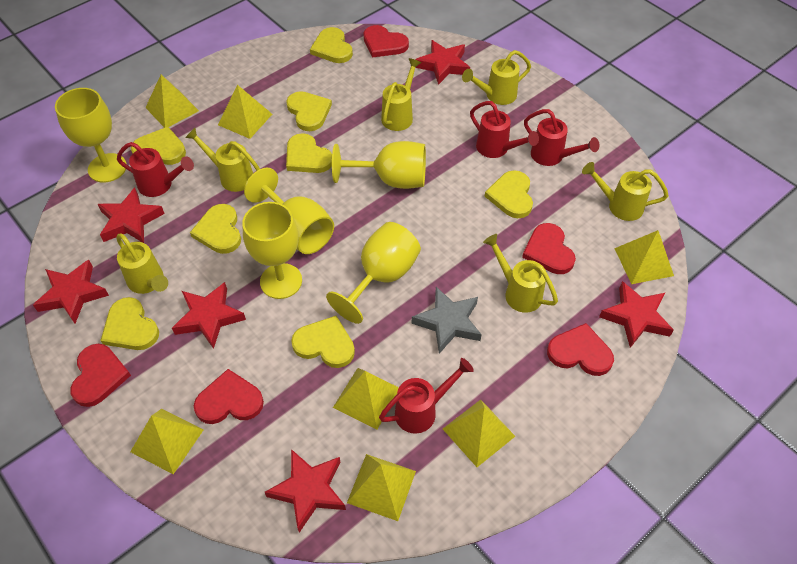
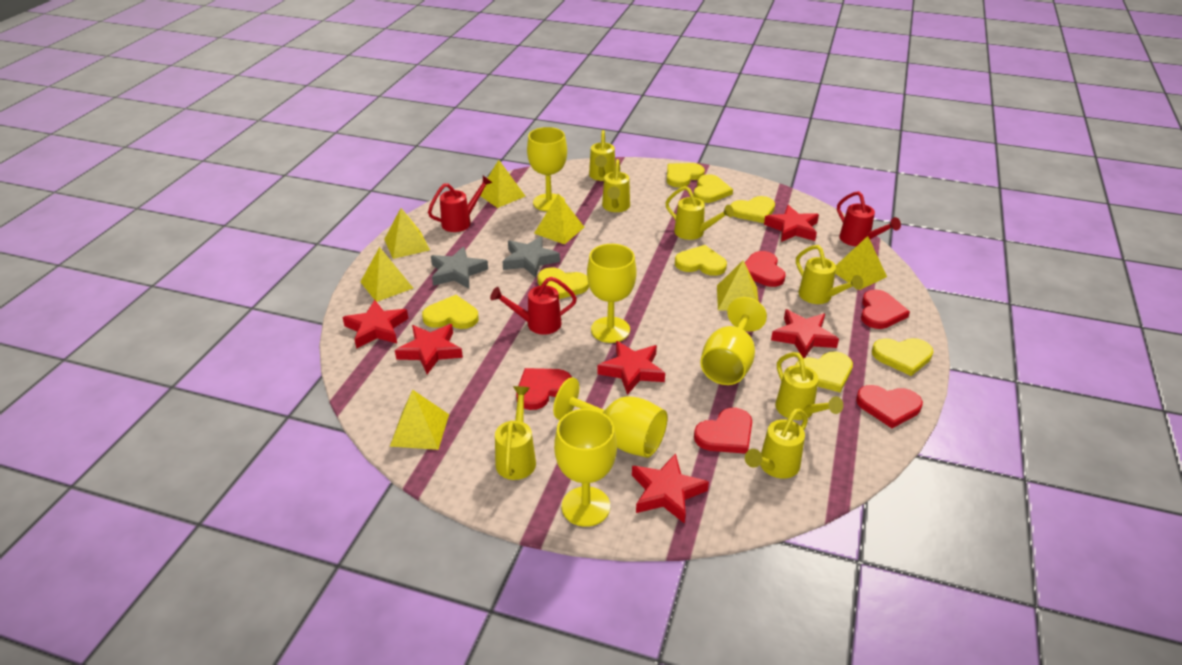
grey star: 1 -> 2
red watering can: 4 -> 3
yellow watering can: 6 -> 7

